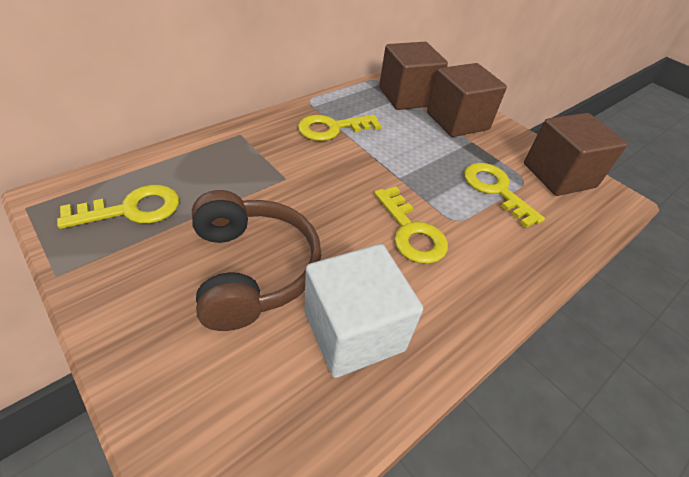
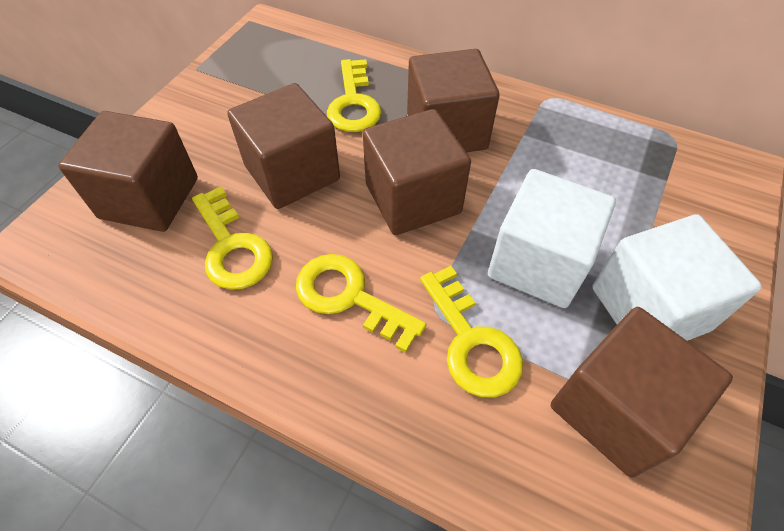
brown cube: 3 -> 5
brown headphones: 1 -> 0
white cube: 1 -> 2

